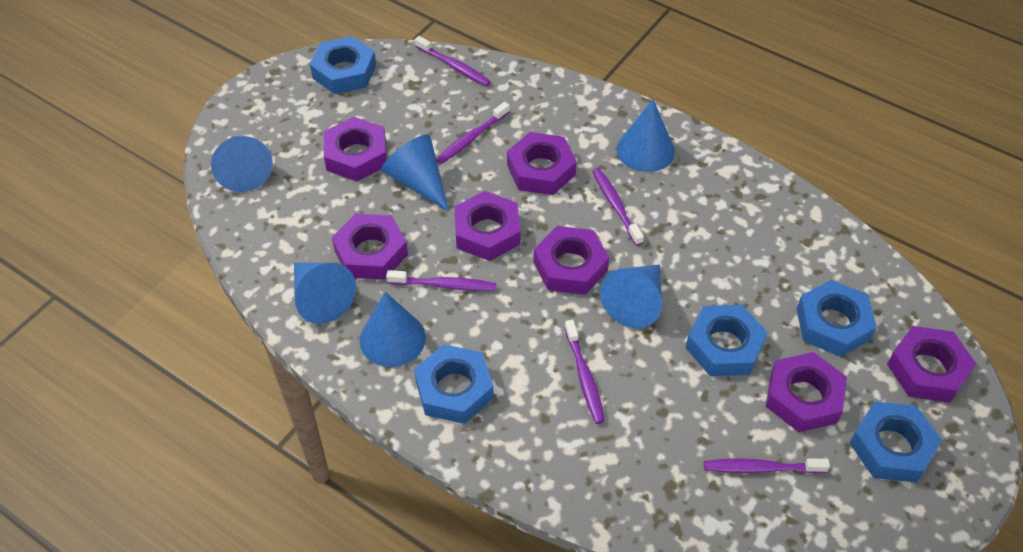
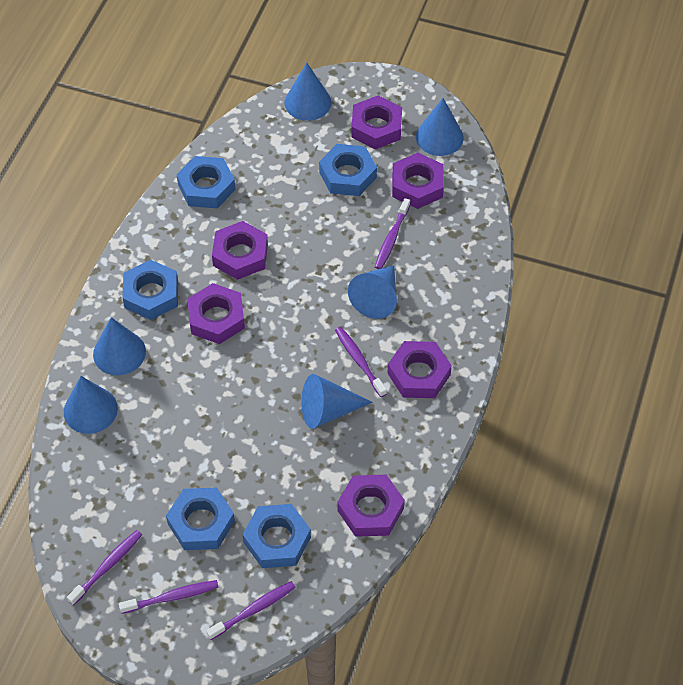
purple nut: 7 -> 6
purple toothbrush: 6 -> 5

